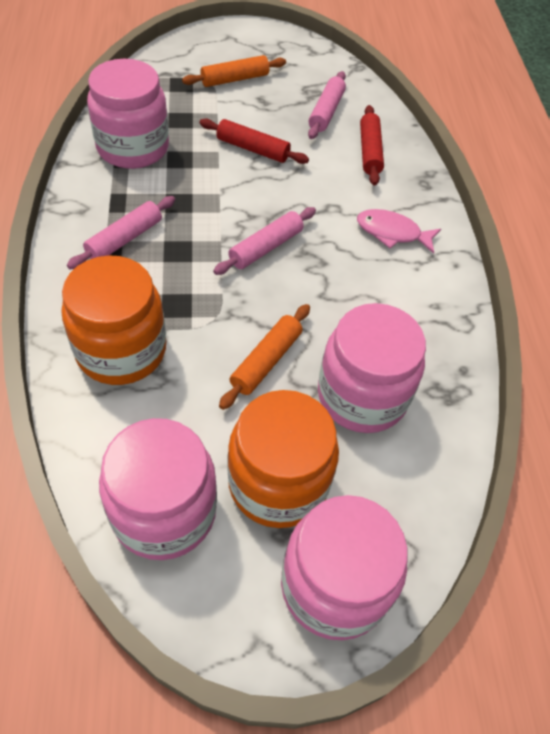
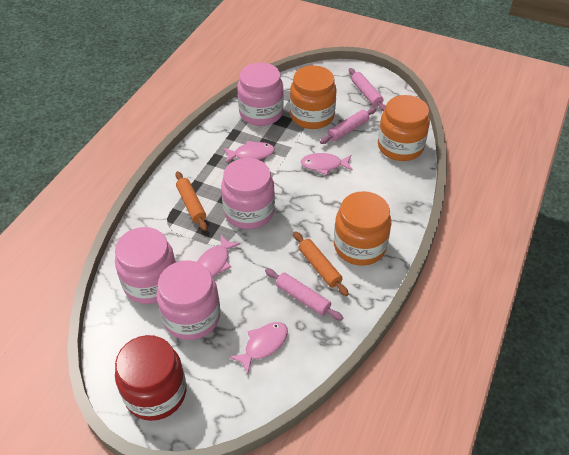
orange jar: 2 -> 3
pink fish: 1 -> 4
red jar: 0 -> 1
red rolling pin: 2 -> 0

